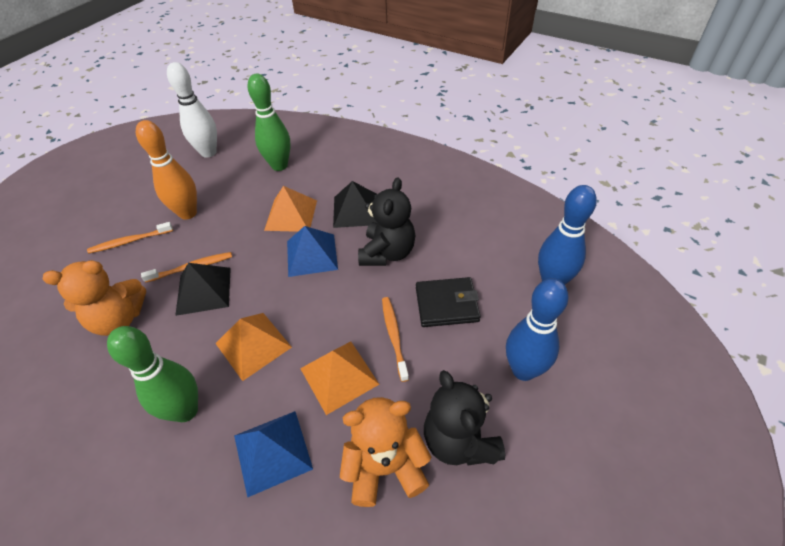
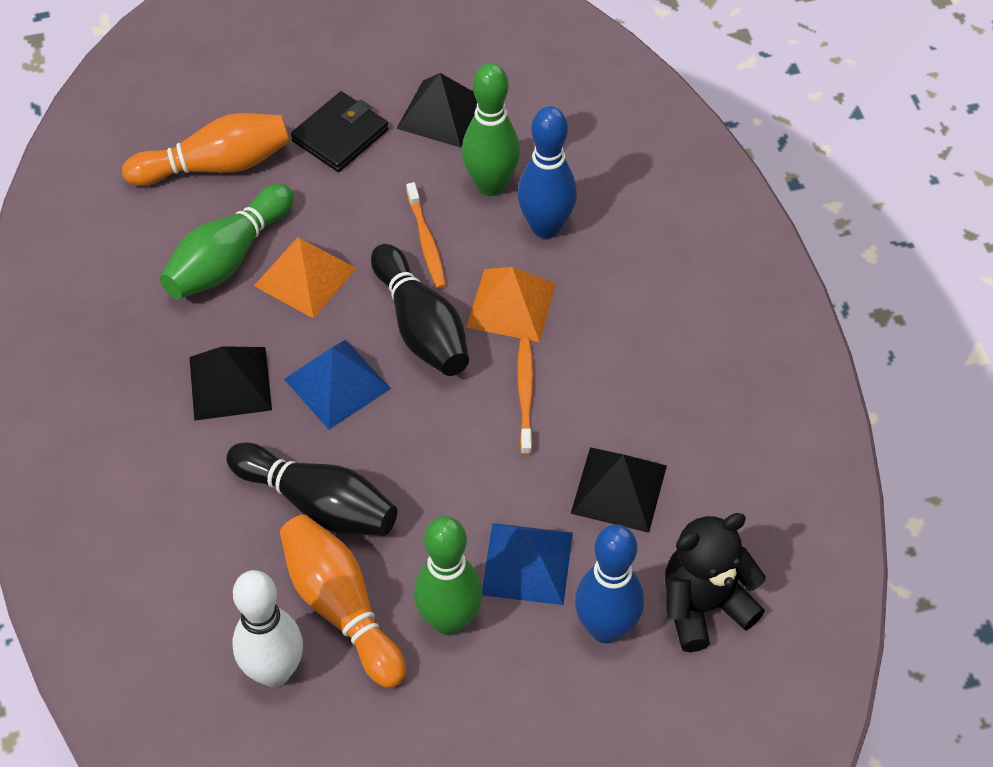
black bowling pin: 0 -> 2
black pyramid: 2 -> 3
black teddy bear: 2 -> 1
green bowling pin: 2 -> 3
orange bowling pin: 1 -> 2
orange pyramid: 3 -> 2
orange teddy bear: 2 -> 0
orange toothbrush: 3 -> 2

